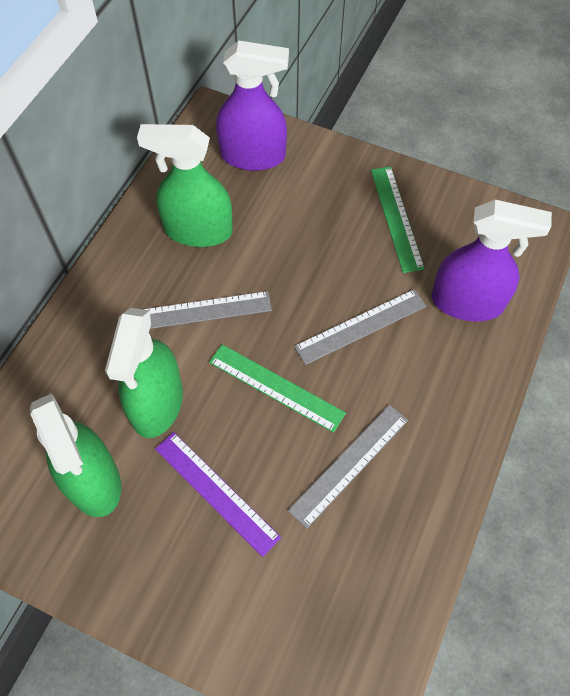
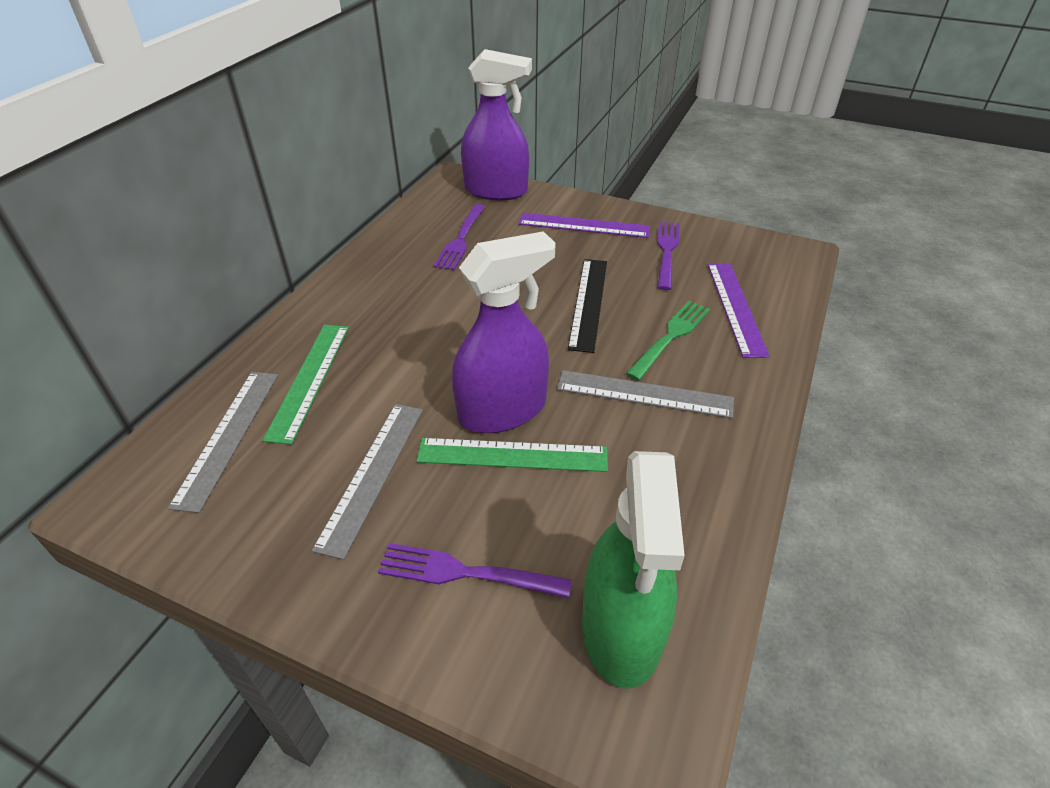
black ruler: 0 -> 1
green fork: 0 -> 1
green spray bottle: 3 -> 1
purple fork: 0 -> 3
purple ruler: 1 -> 2

